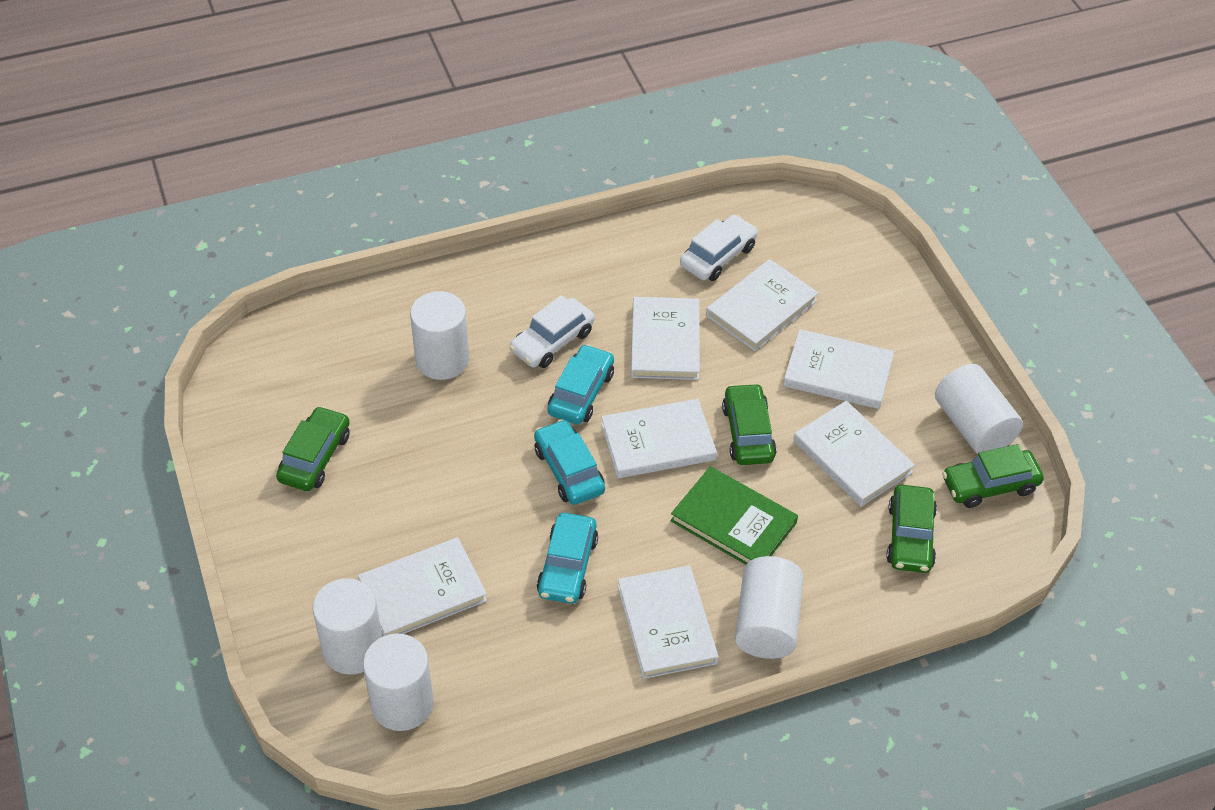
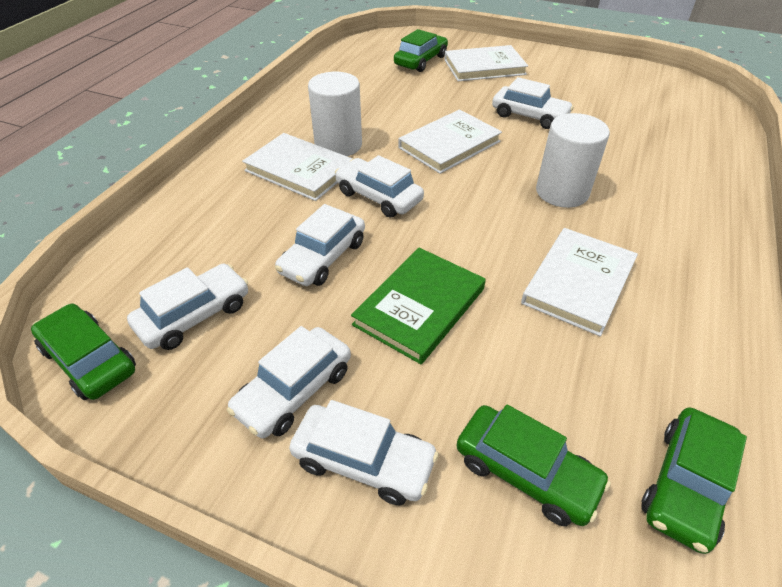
turquoise car: 3 -> 0
white book: 7 -> 4
white car: 2 -> 6
white cylinder: 5 -> 2

